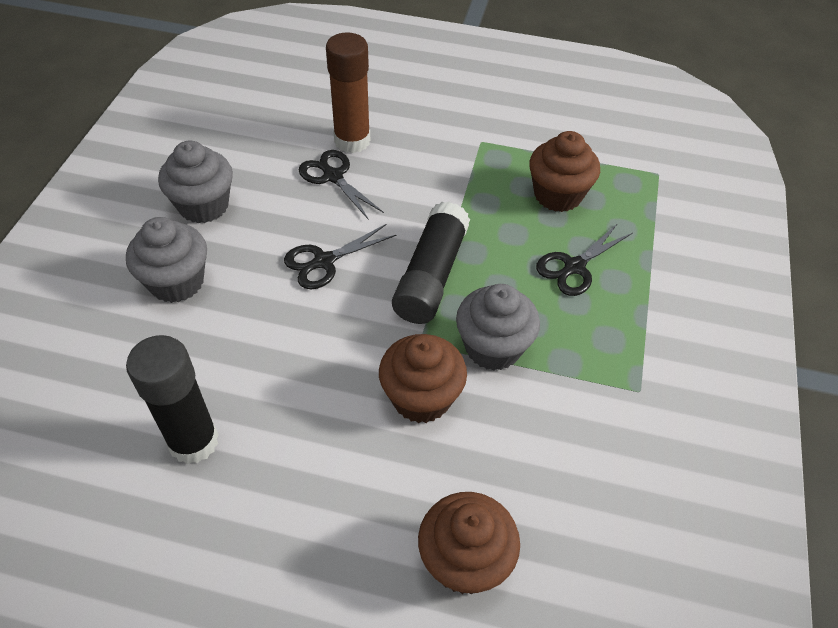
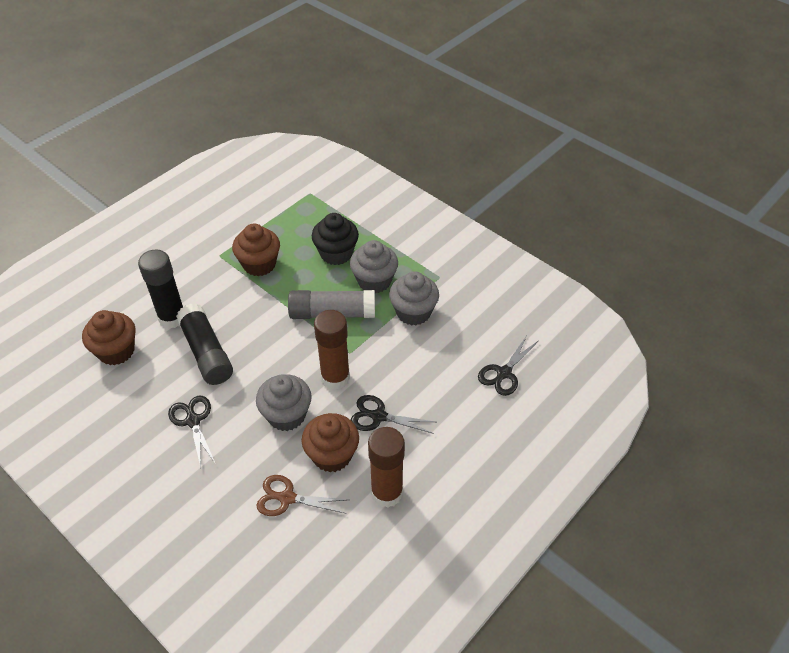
black cupcake: 0 -> 1
brown glue stick: 1 -> 2
brown scissors: 0 -> 1
grey glue stick: 0 -> 1

